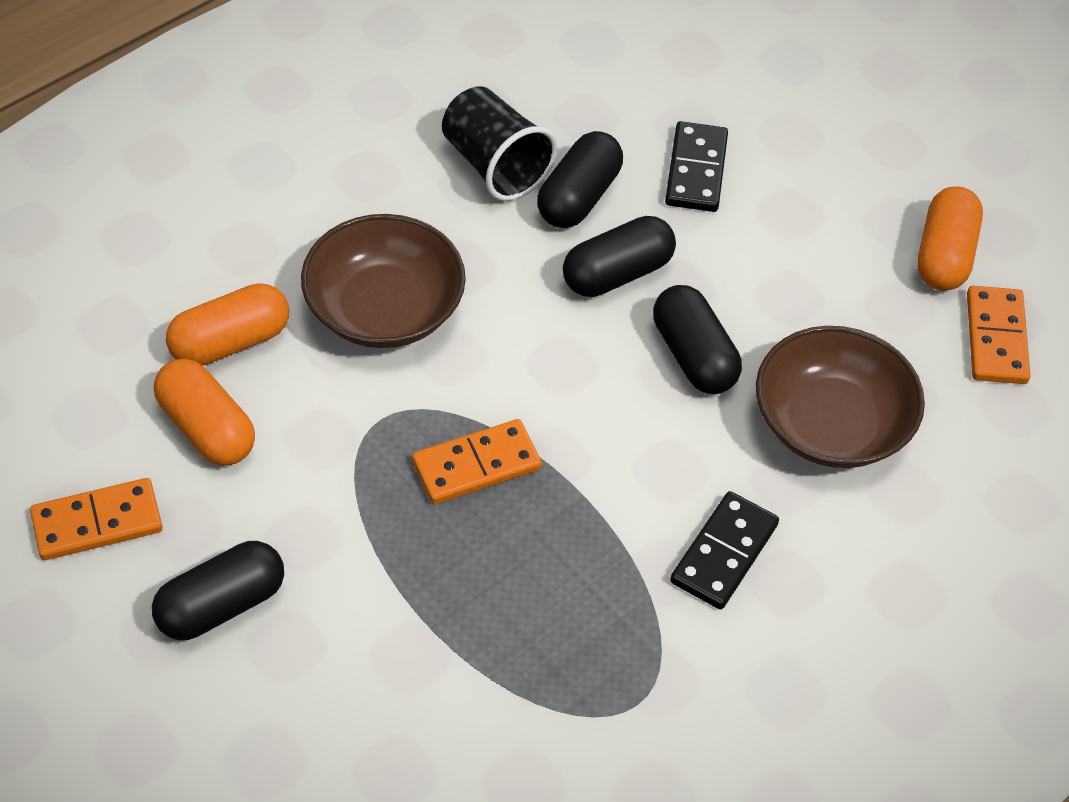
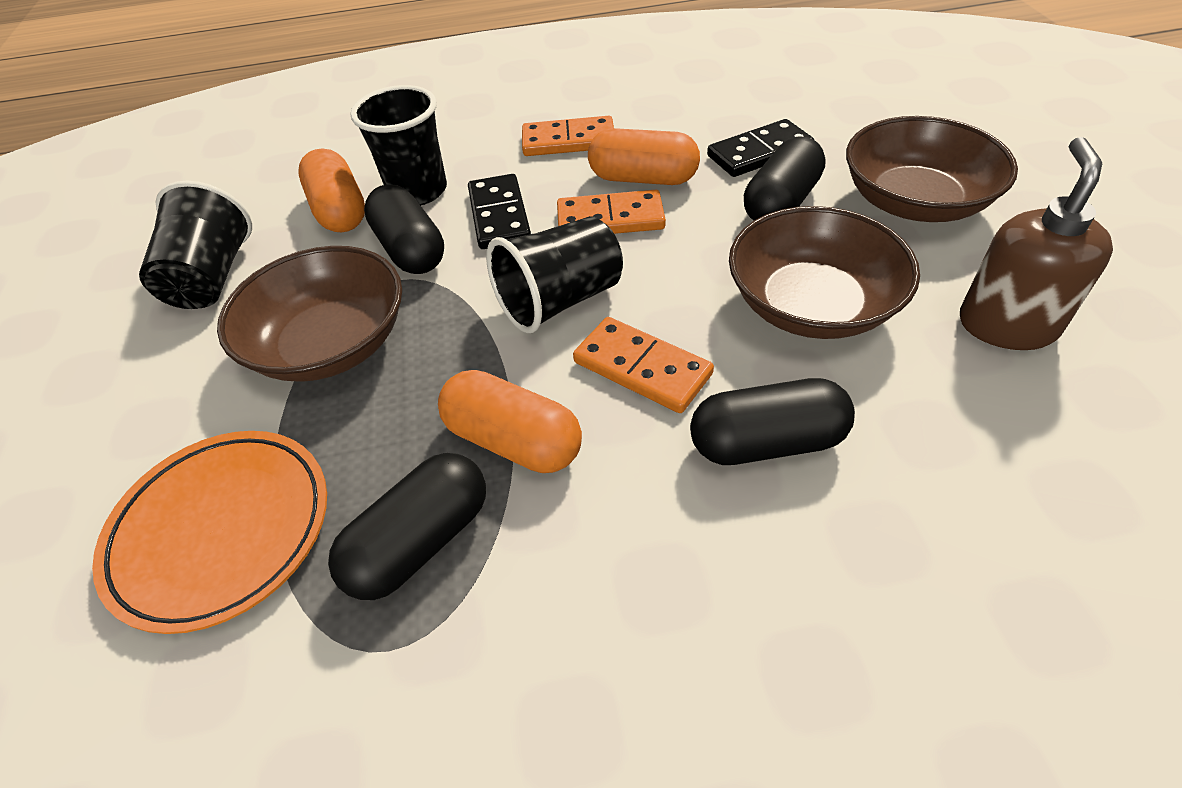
black cup: 1 -> 3
brown bowl: 2 -> 3
brown soap dispenser: 0 -> 1
orange plate: 0 -> 1

